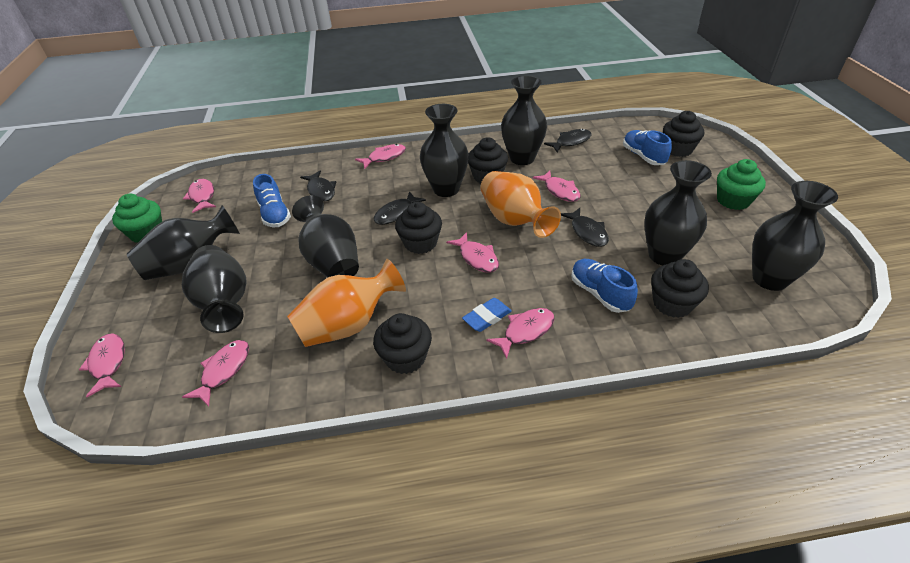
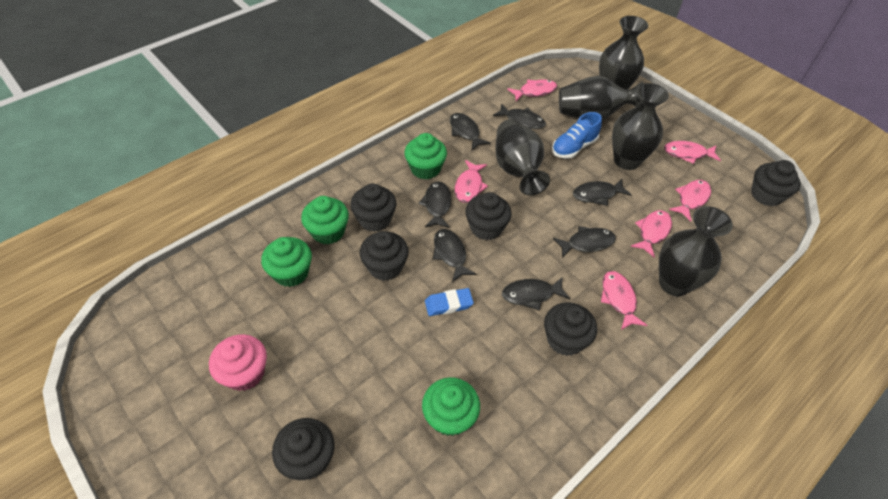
black cupcake: 5 -> 6
black fish: 4 -> 7
black vase: 7 -> 5
blue shoe: 3 -> 1
green cupcake: 2 -> 4
orange vase: 2 -> 0
pink cupcake: 0 -> 1
pink fish: 7 -> 6

